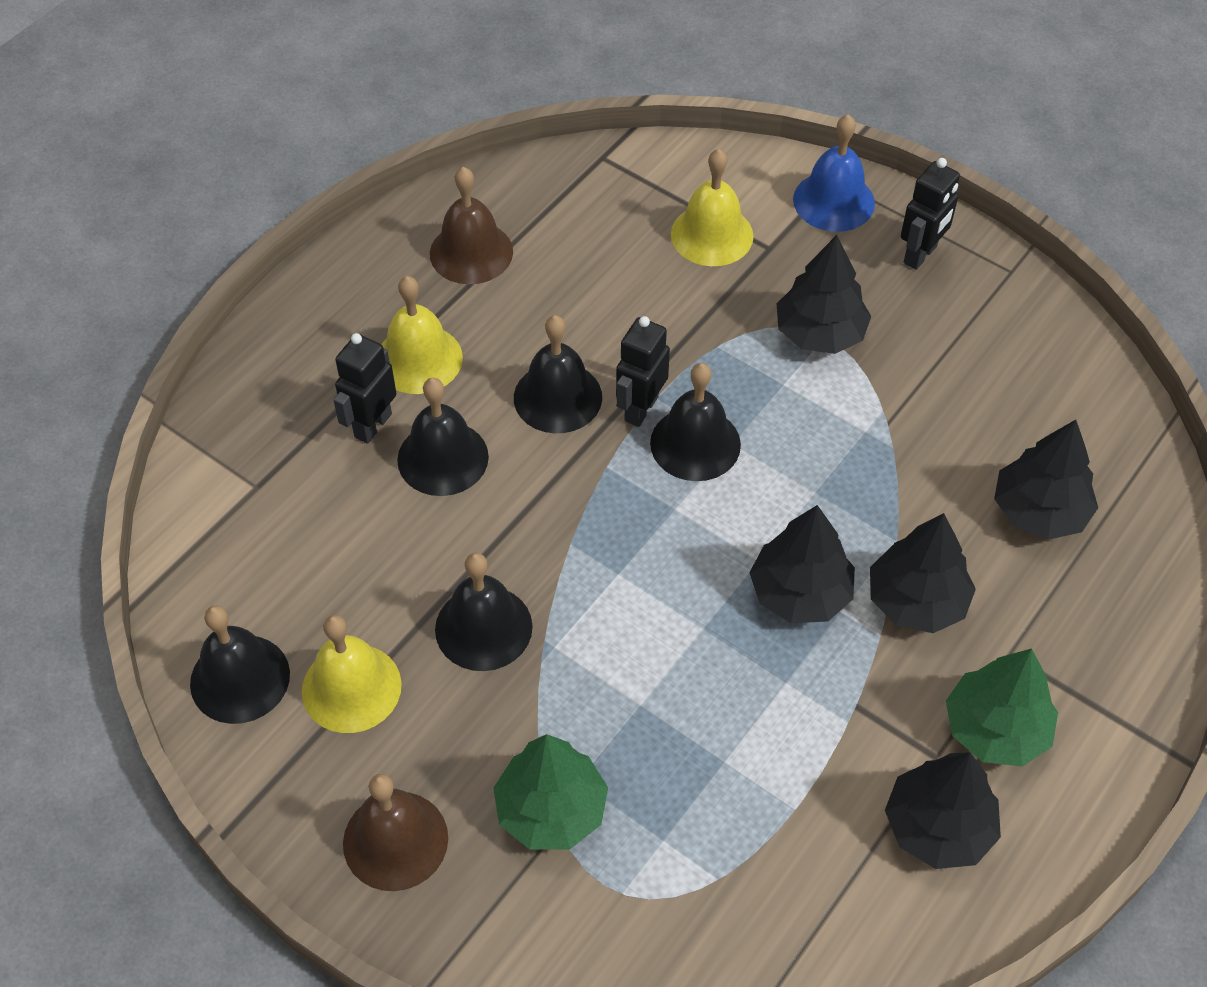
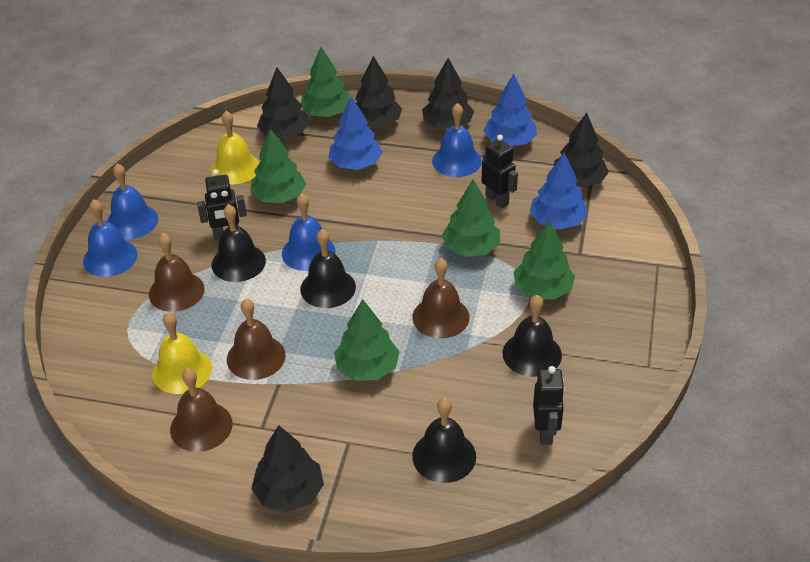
black bell: 5 -> 4
blue bell: 1 -> 4
blue tree: 0 -> 3
brown bell: 2 -> 4
green tree: 2 -> 5
yellow bell: 3 -> 2

